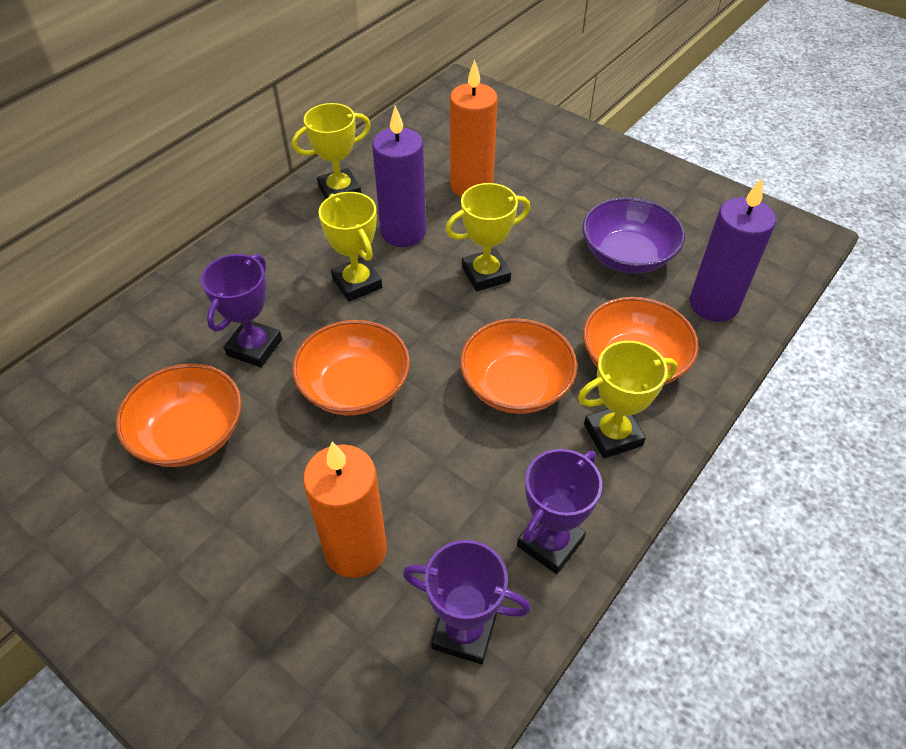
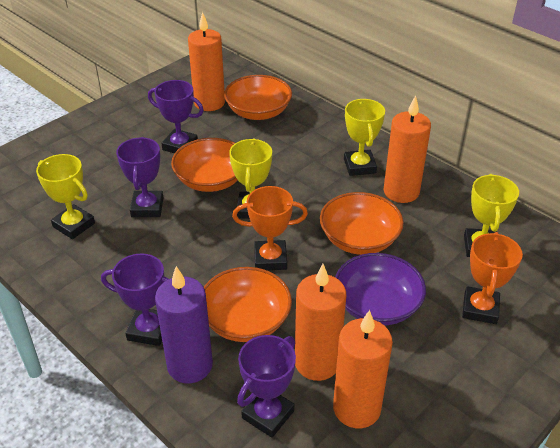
orange candle: 2 -> 4
orange trophy: 0 -> 2
purple candle: 2 -> 1
purple trophy: 3 -> 4

